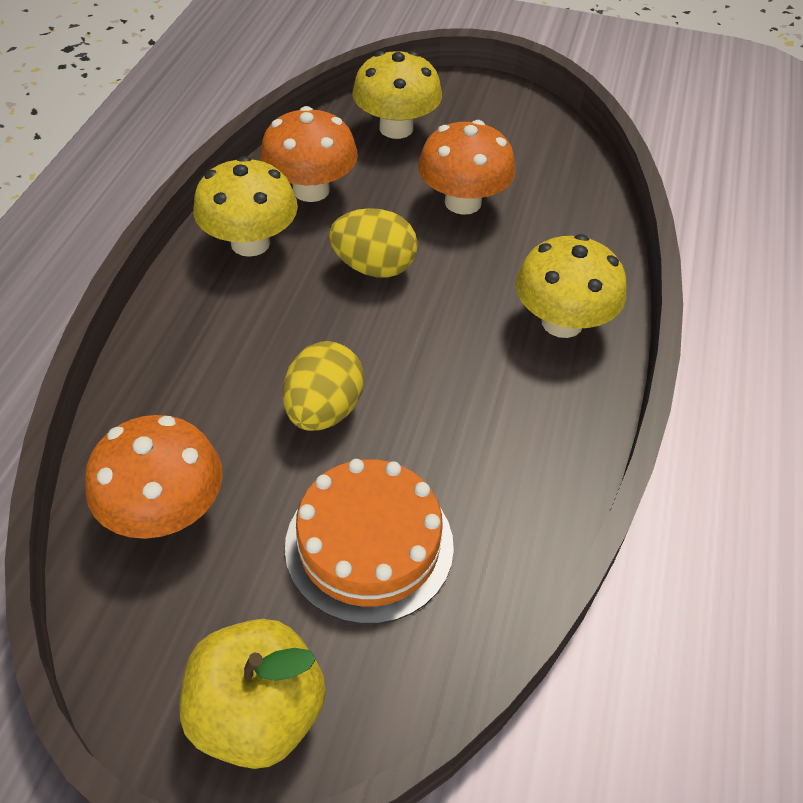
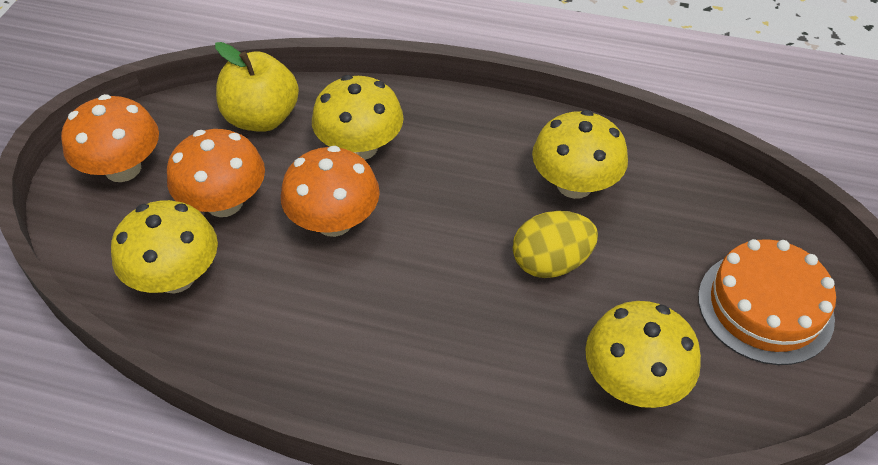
yellow egg: 2 -> 1
yellow mushroom: 3 -> 4

